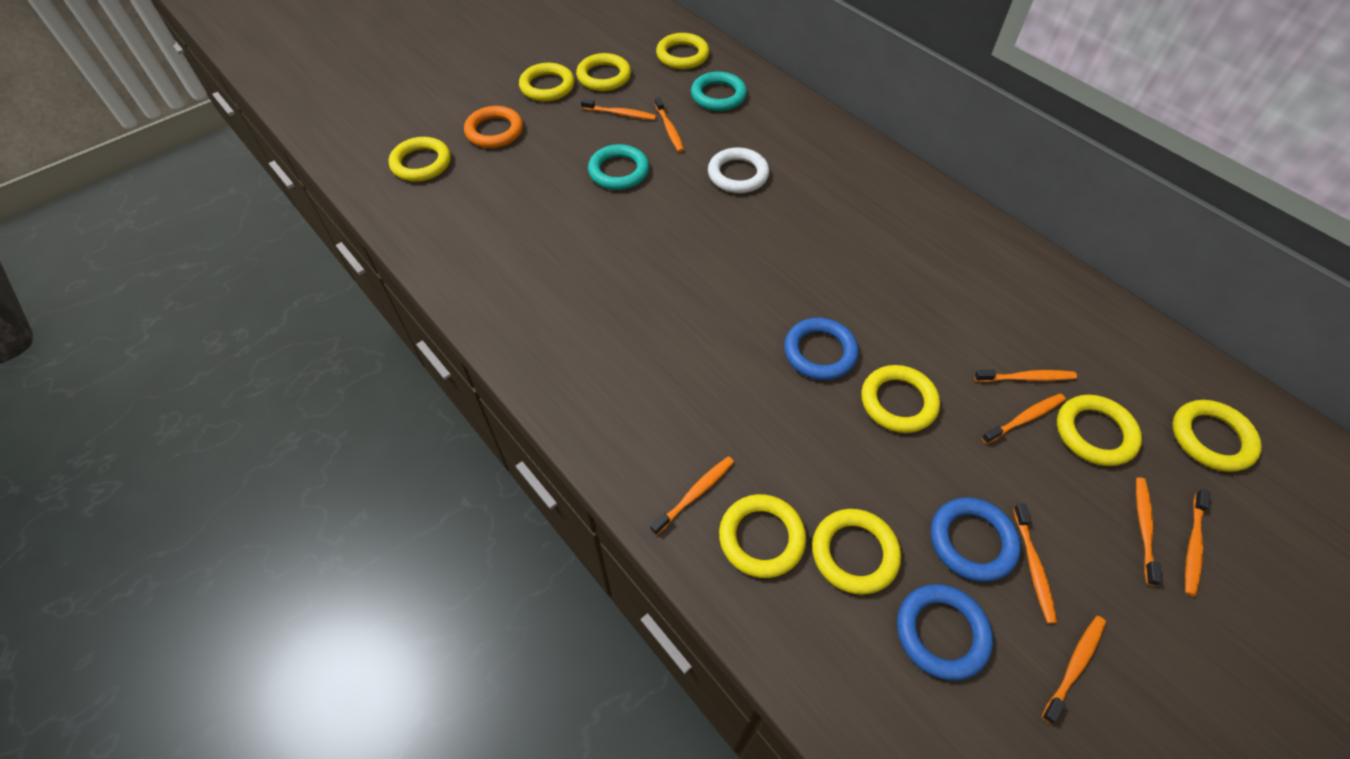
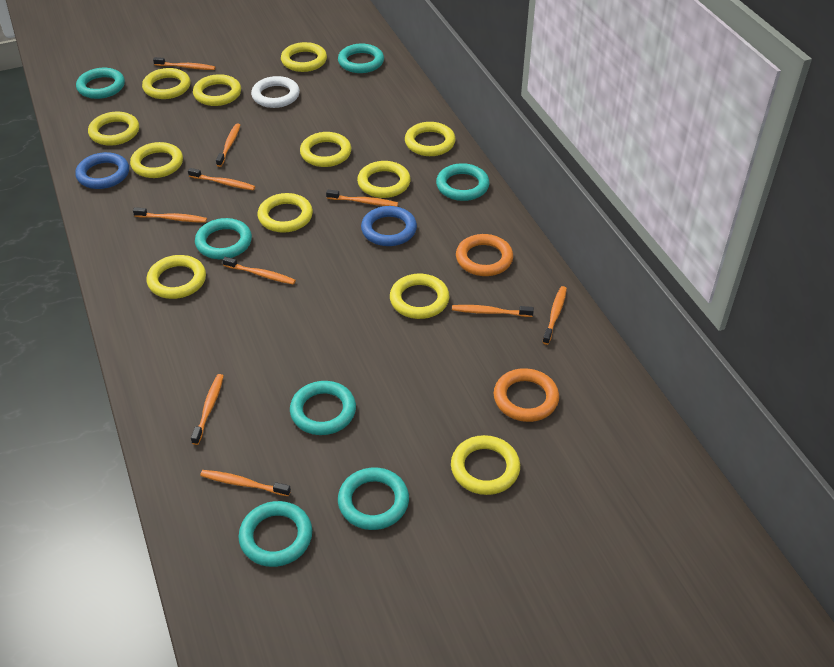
blue ring: 3 -> 2
orange ring: 1 -> 2
orange toothbrush: 9 -> 10
turquoise ring: 2 -> 7
yellow ring: 9 -> 12

